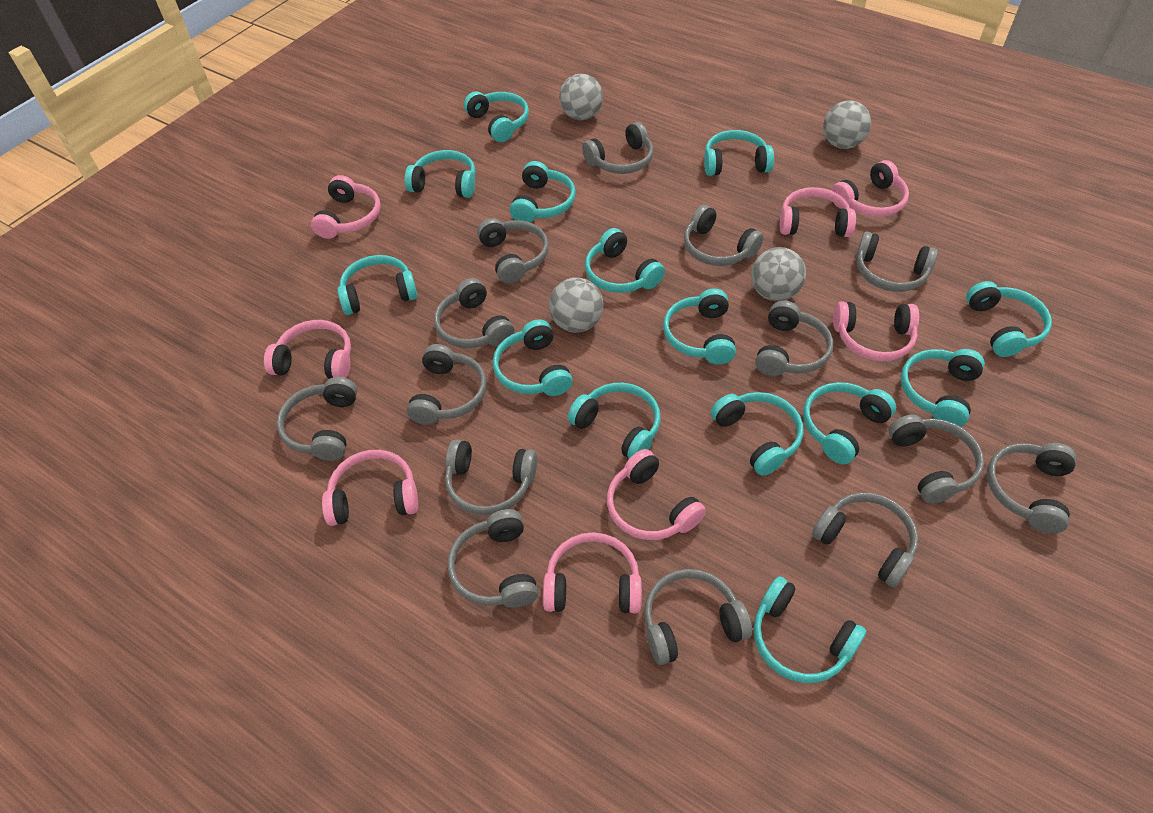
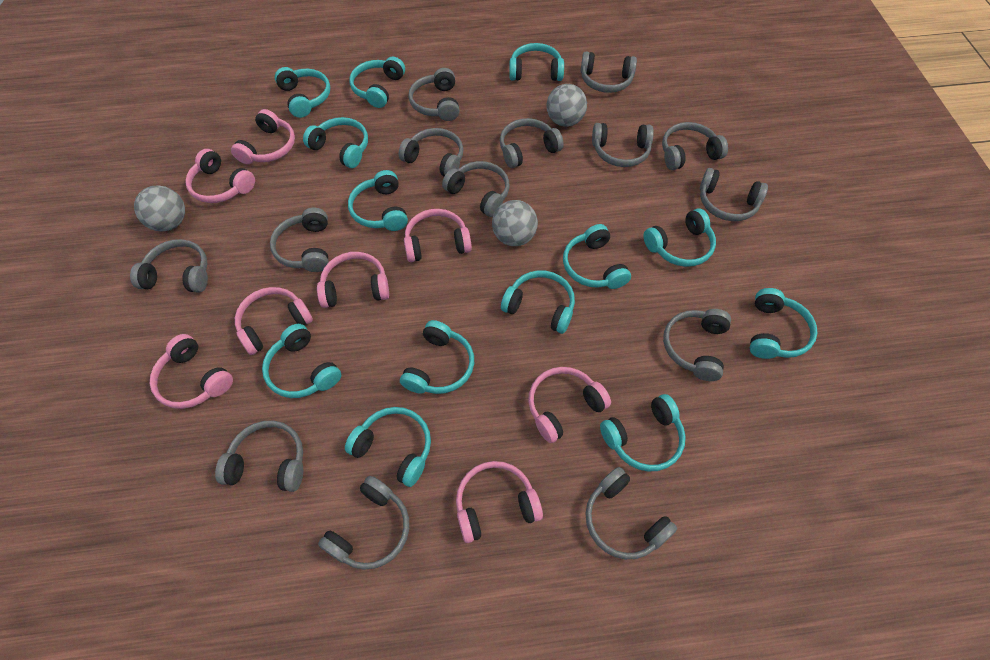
grey ball: 4 -> 3
turquoise headphones: 14 -> 13

